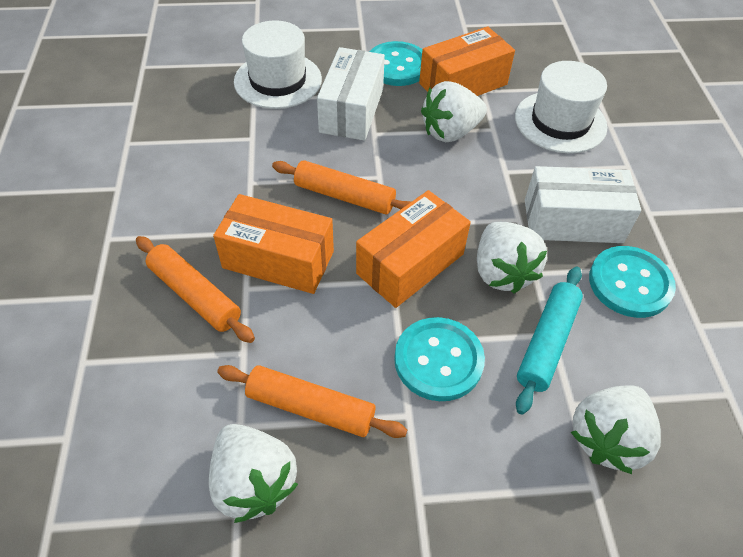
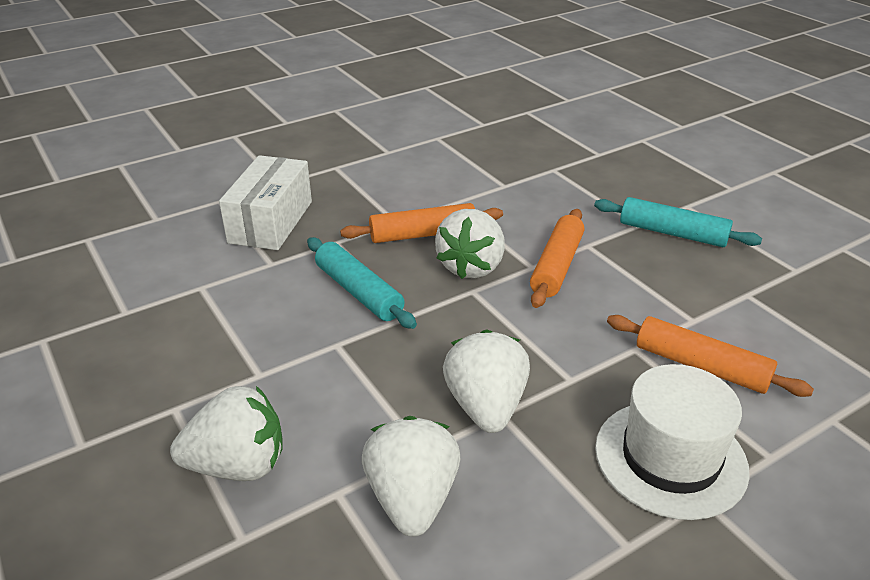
orange box: 3 -> 0
turquoise button: 3 -> 0
turquoise rolling pin: 1 -> 2
white box: 2 -> 1
white hat: 2 -> 1

